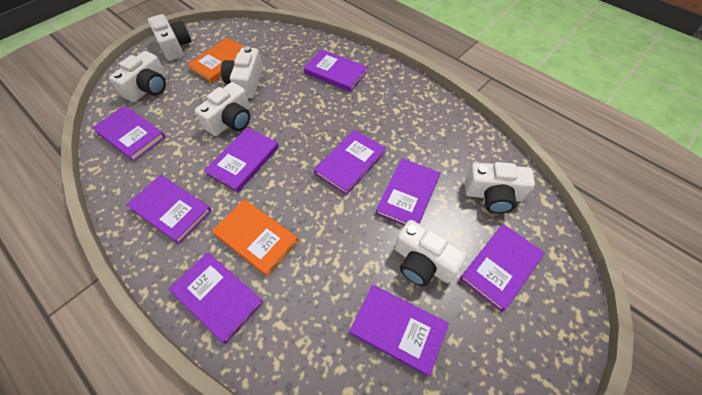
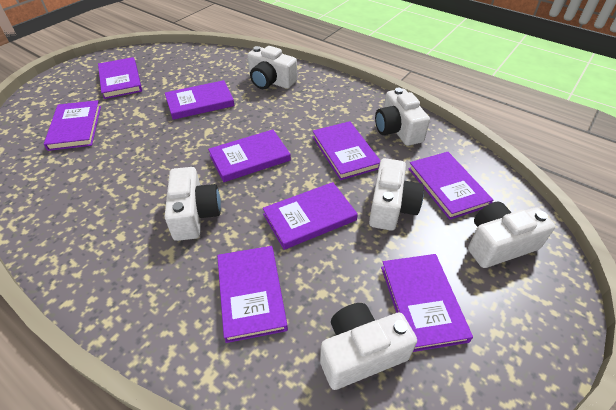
orange book: 2 -> 0

